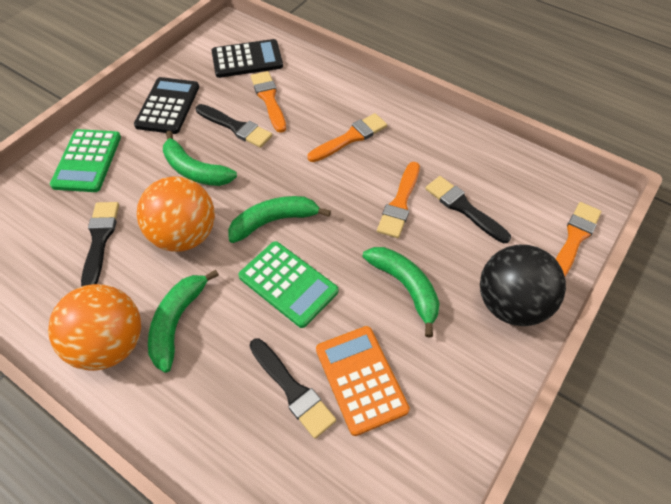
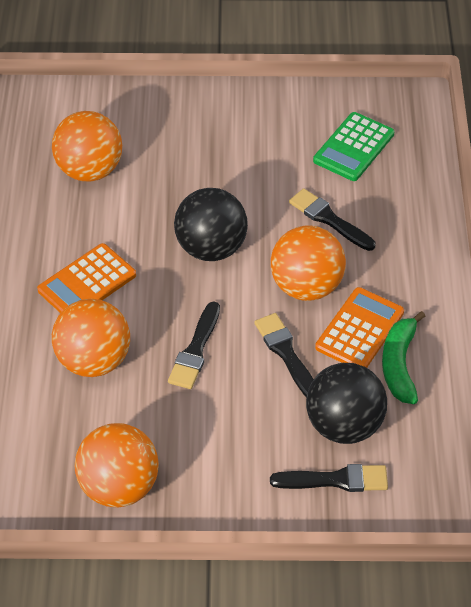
black ball: 1 -> 2
black calculator: 2 -> 0
green banana: 4 -> 1
green calculator: 2 -> 1
orange ball: 2 -> 4
orange brush: 4 -> 0
orange calculator: 1 -> 2

